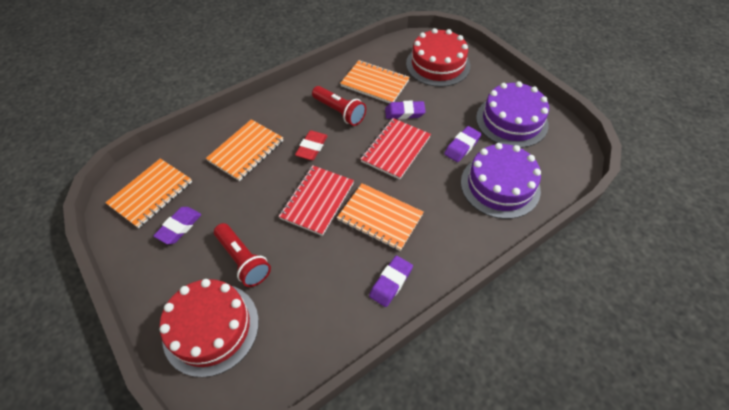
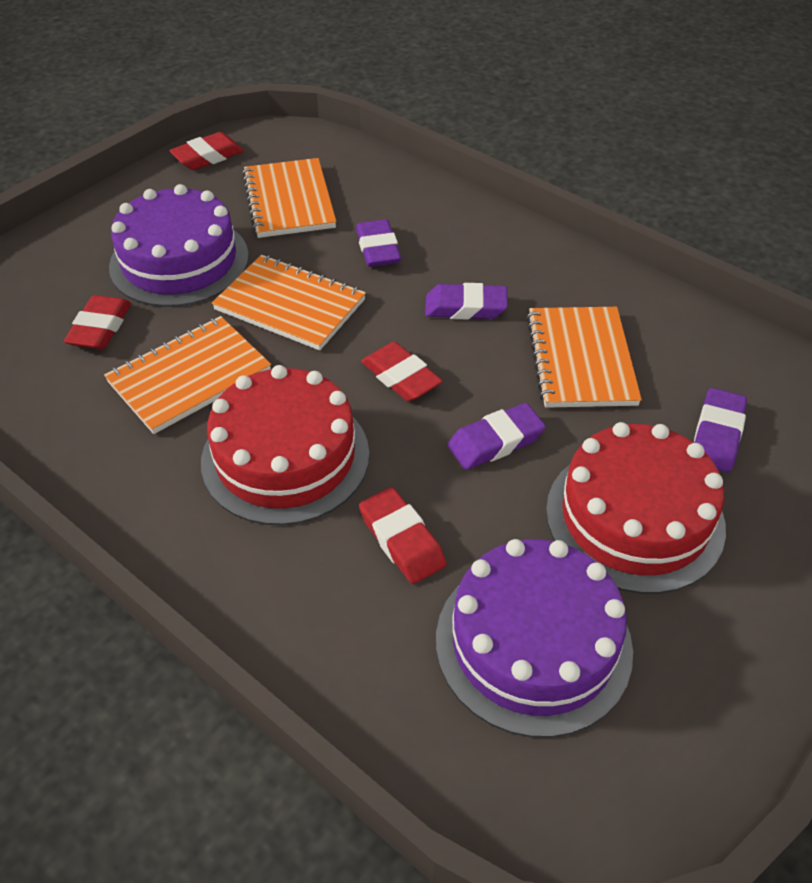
red eraser: 1 -> 4
red flashlight: 2 -> 0
red notebook: 2 -> 0

